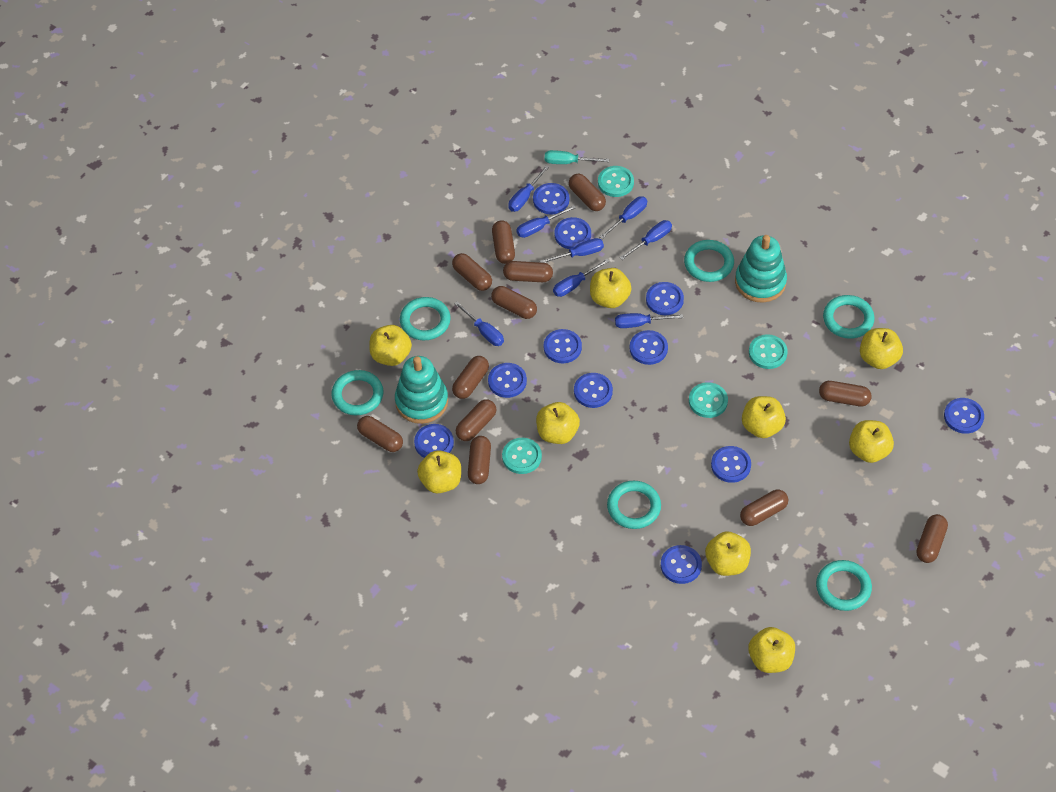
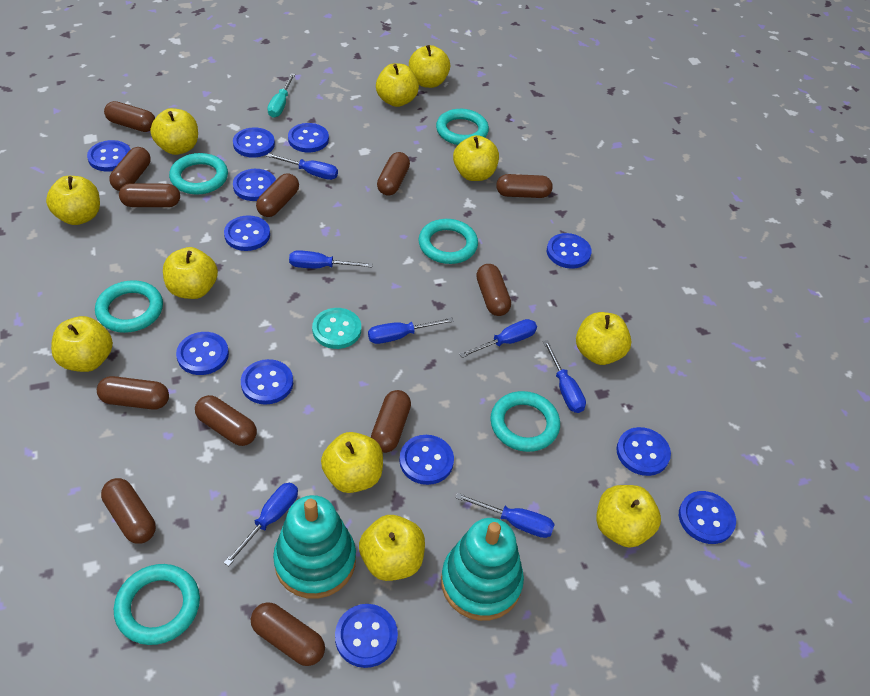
blue button: 11 -> 12
blue screwdriver: 8 -> 7
turquoise button: 4 -> 1
yellow apple: 9 -> 11

